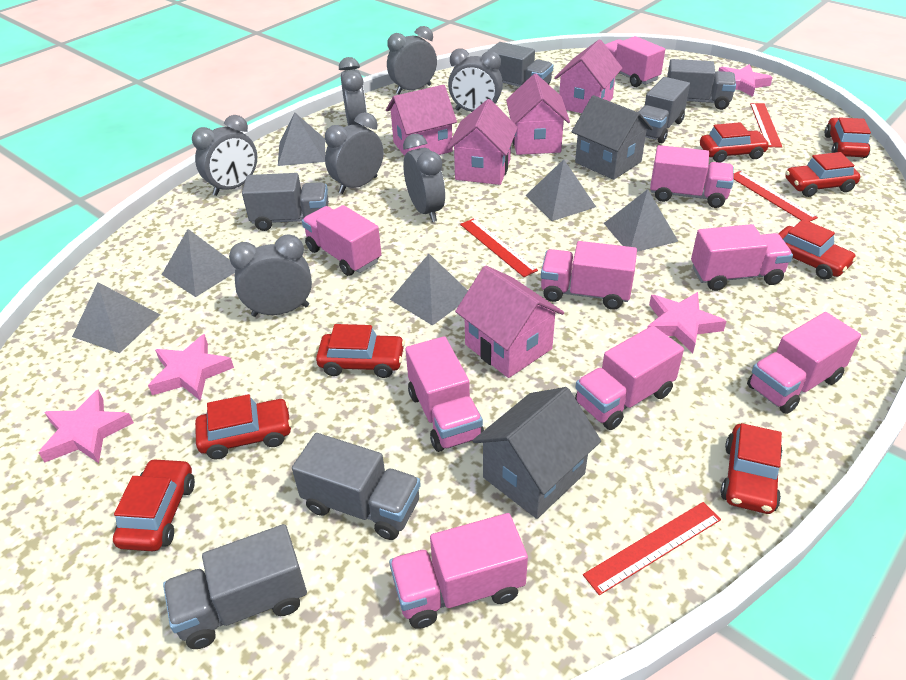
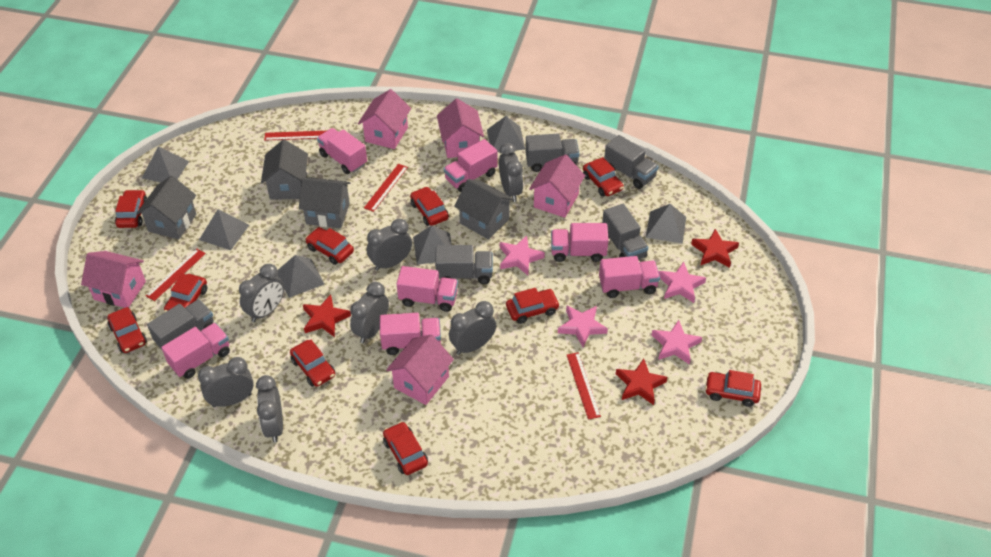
grey house: 2 -> 4
grey truck: 6 -> 5
pink truck: 9 -> 7
red car: 8 -> 10
red star: 0 -> 3

